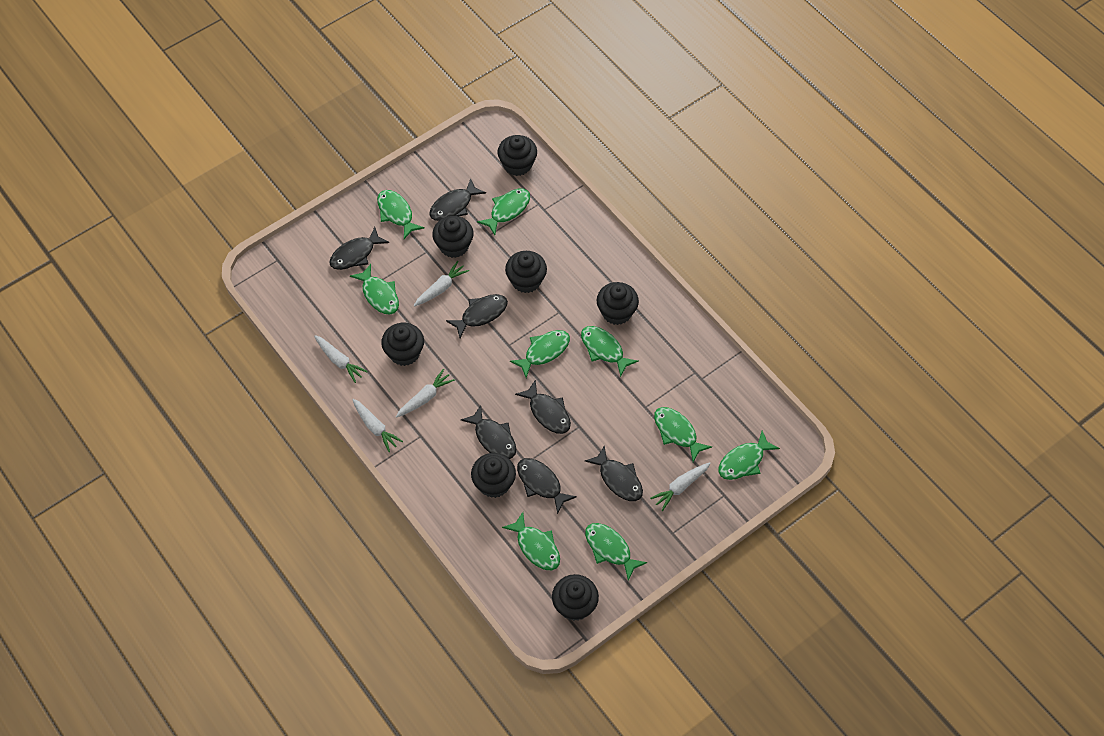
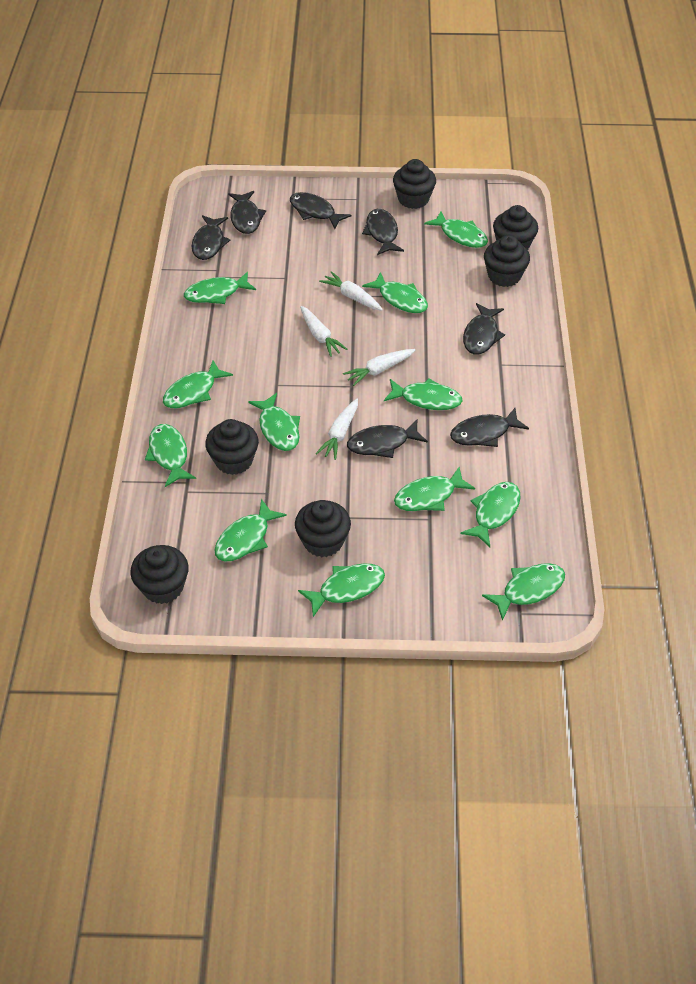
black cupcake: 7 -> 6
green fish: 9 -> 12
white carrot: 5 -> 4

